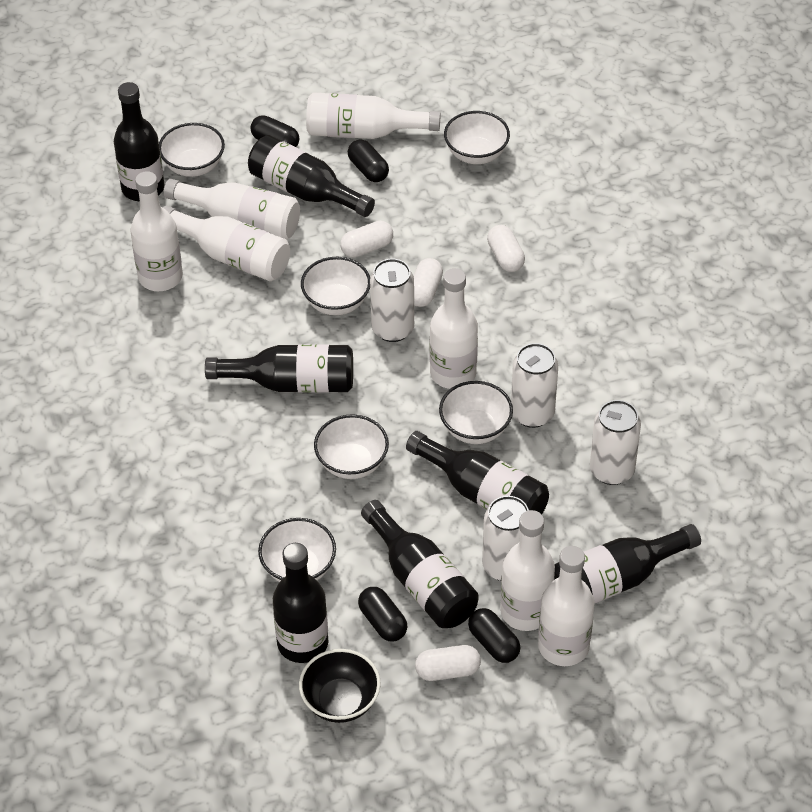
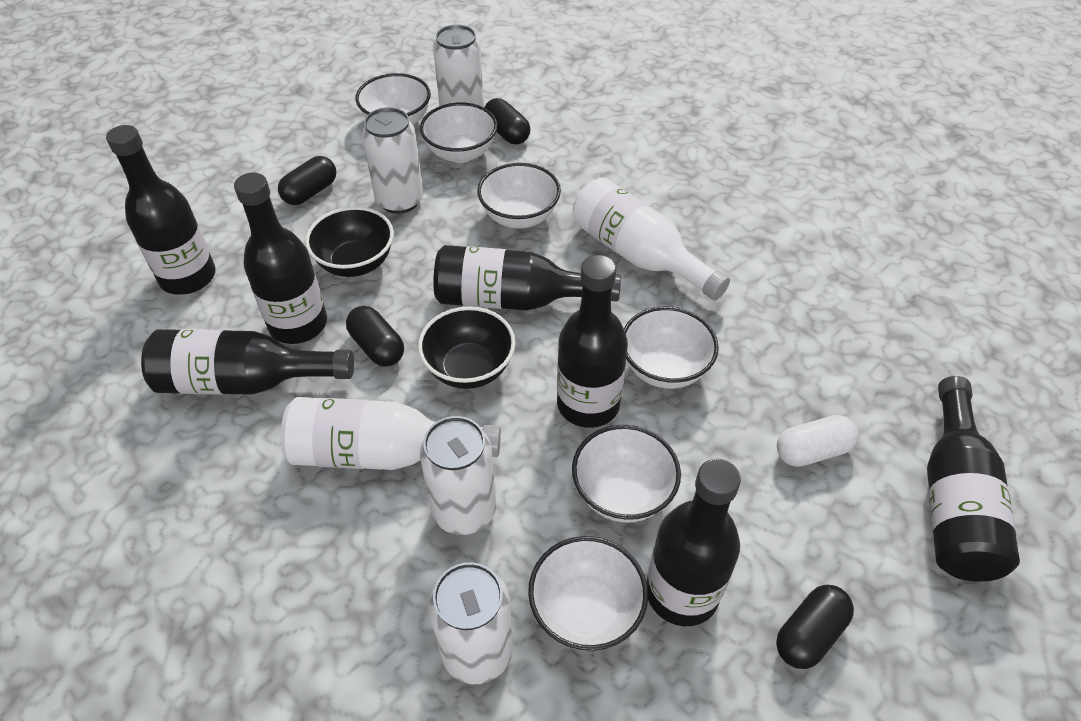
black bowl: 1 -> 2
white bottle: 7 -> 2
white capsule: 4 -> 1

